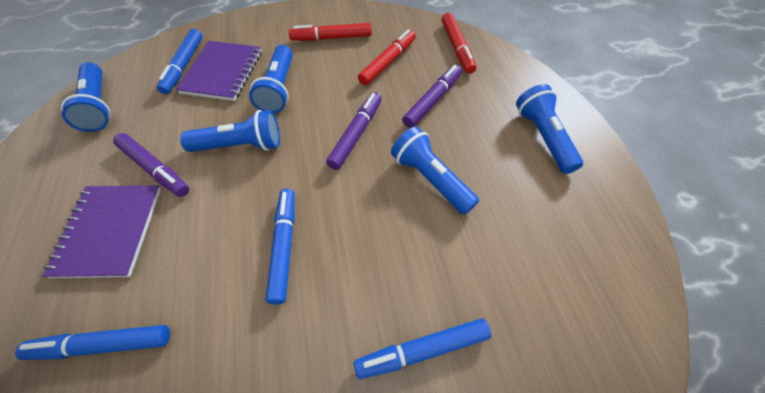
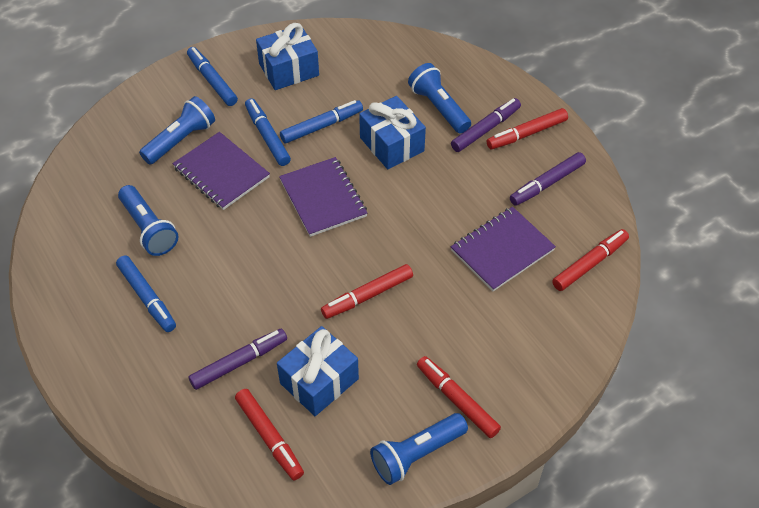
blue flashlight: 5 -> 4
blue gift: 0 -> 3
purple notebook: 2 -> 3
red marker: 3 -> 5

